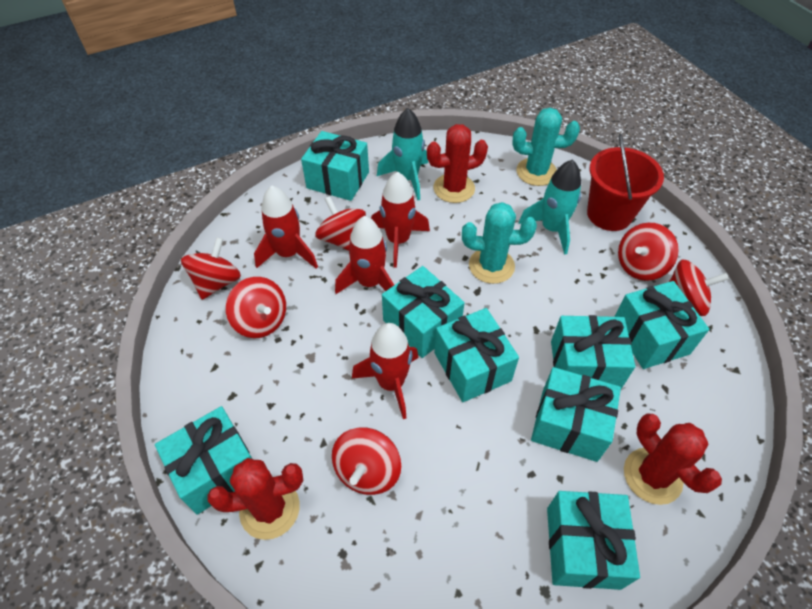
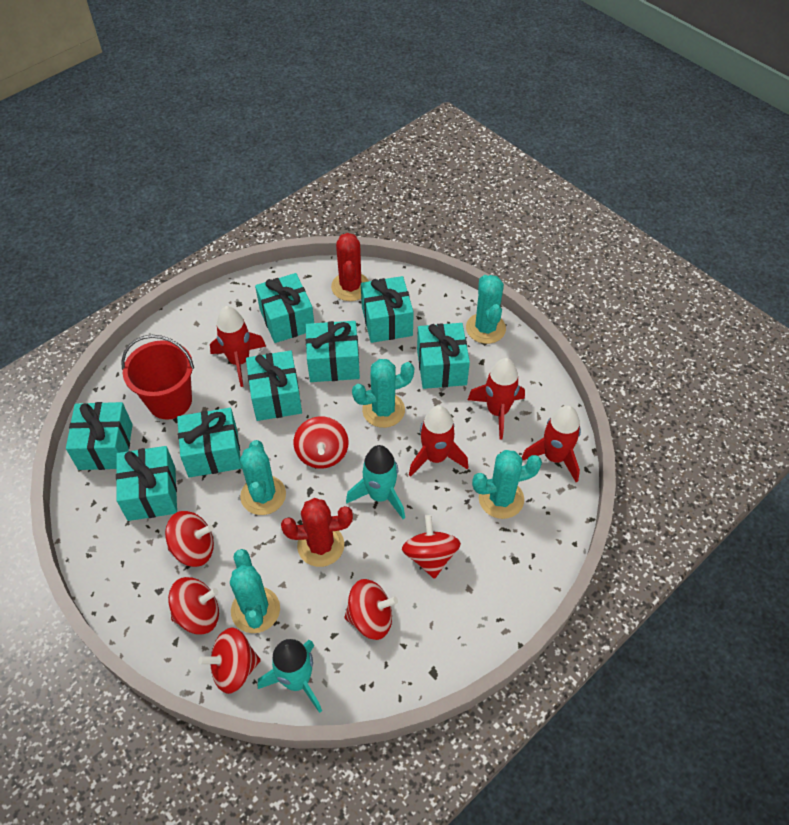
red cactus: 3 -> 2
turquoise cactus: 2 -> 5

